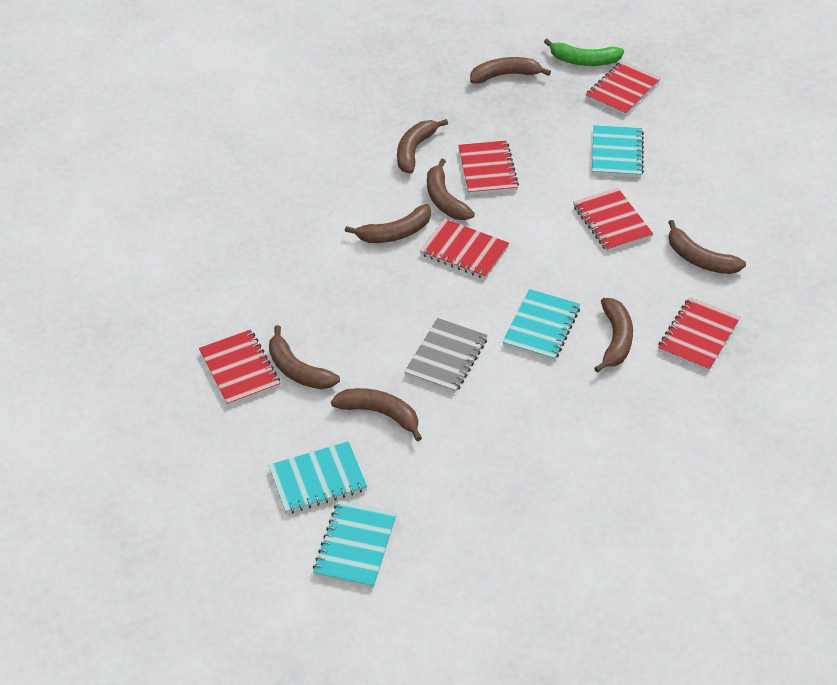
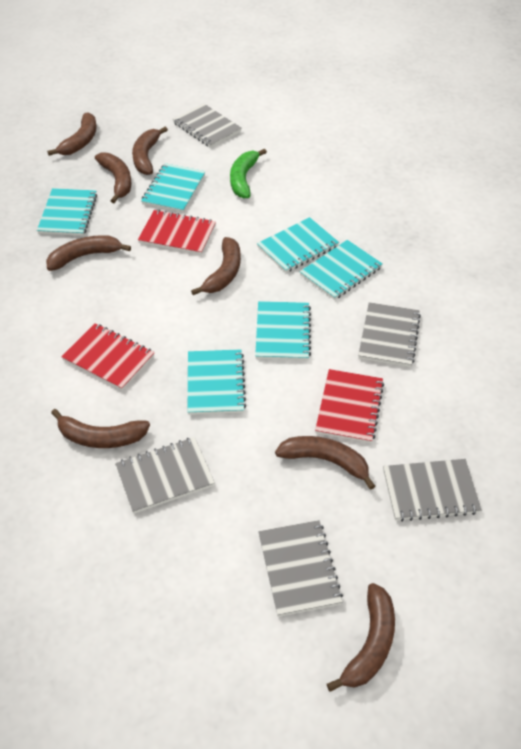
grey notebook: 1 -> 5
red notebook: 6 -> 3
turquoise notebook: 4 -> 6

